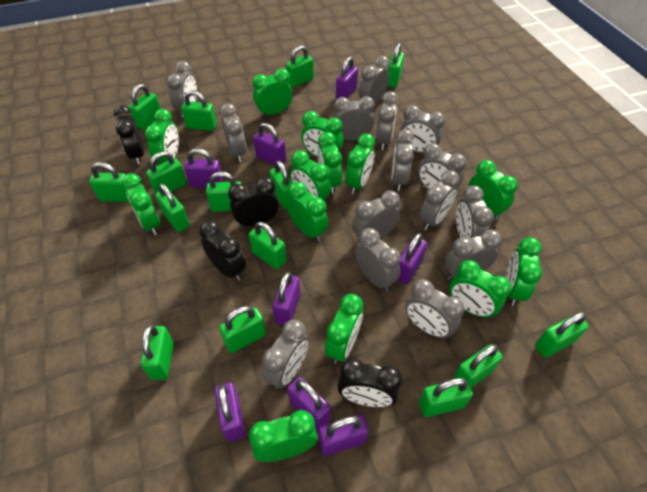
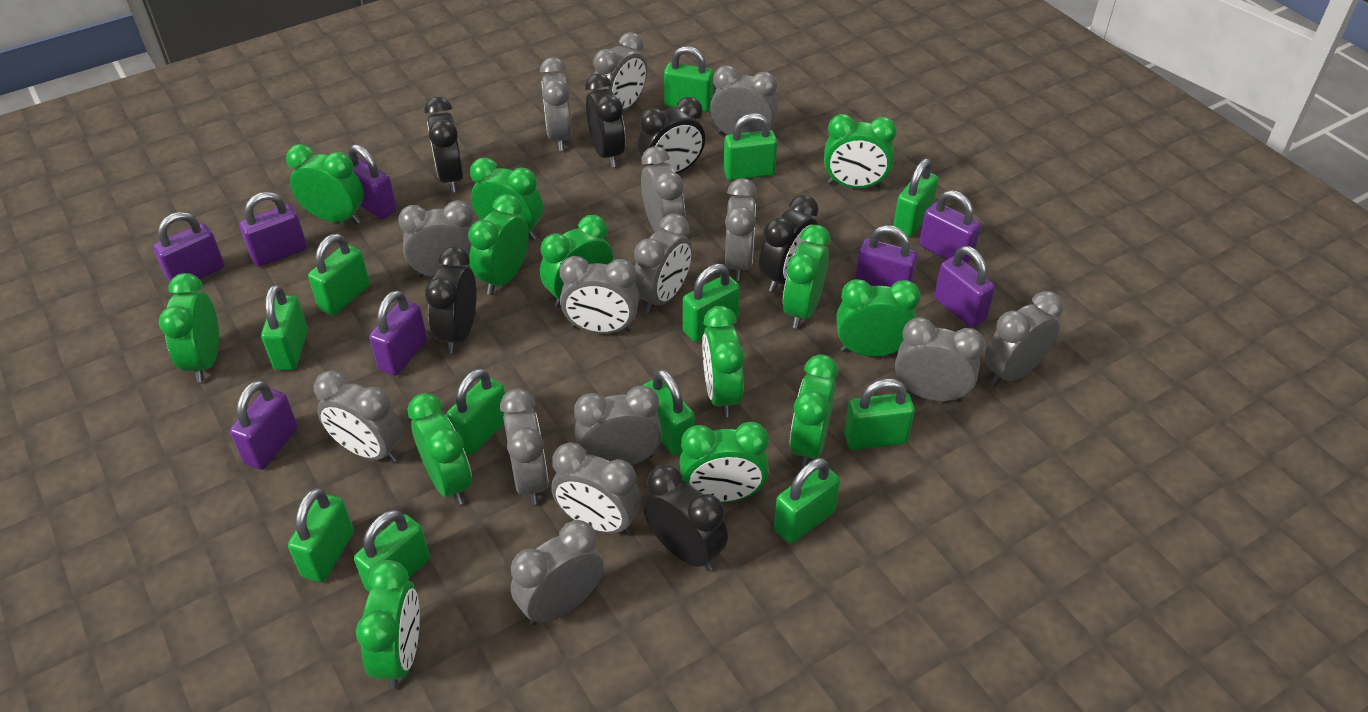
black clock: 4 -> 6
green padlock: 15 -> 12

